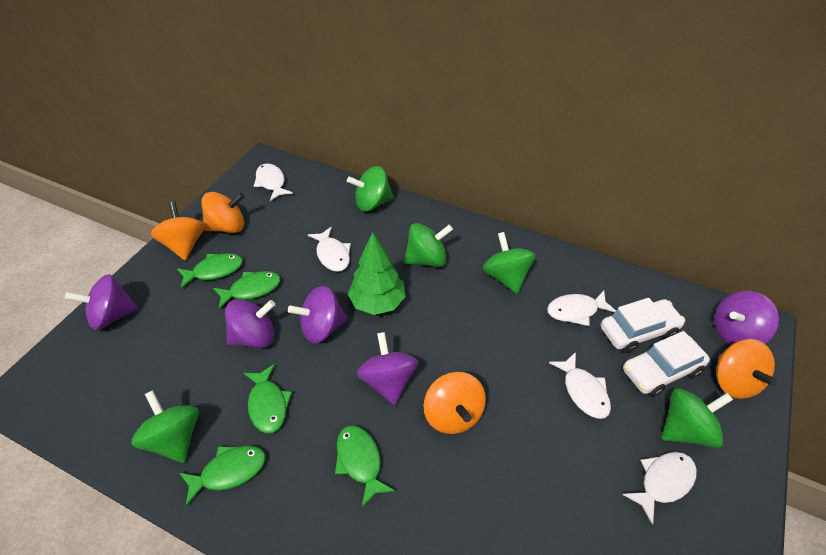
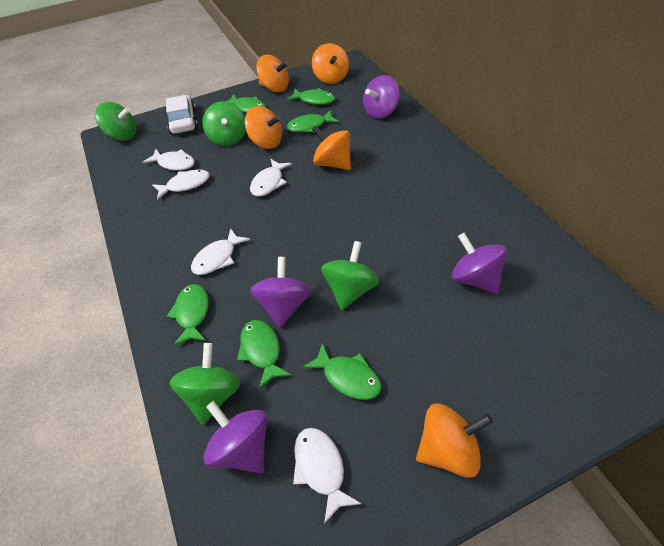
green fish: 5 -> 6
green spinning top: 5 -> 4
green tree: 1 -> 0
orange spinning top: 4 -> 5
purple spinning top: 5 -> 4
white car: 2 -> 1

